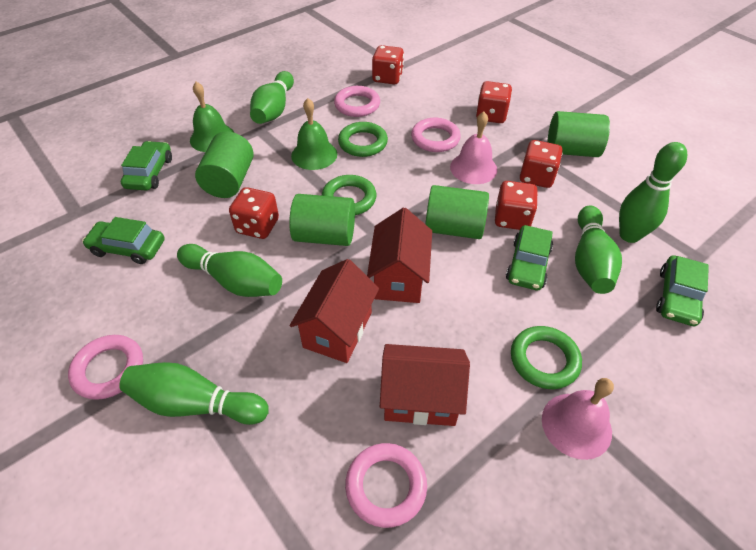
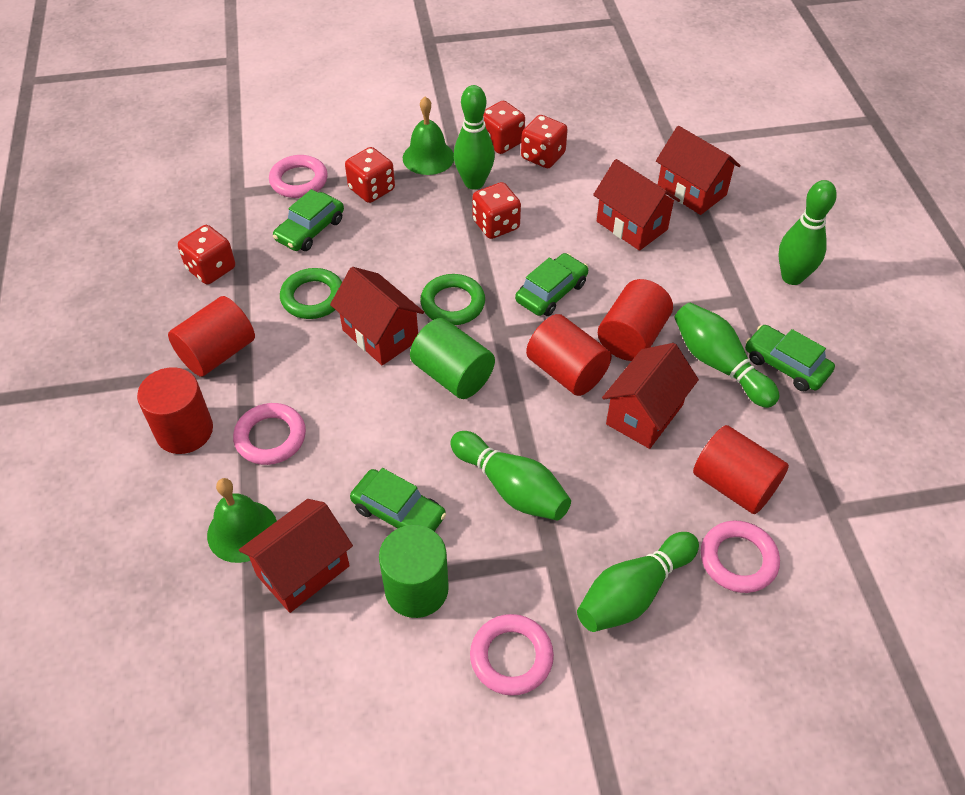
green cylinder: 4 -> 2
green ring: 3 -> 2
pink bell: 2 -> 0
red cylinder: 0 -> 5
red house: 3 -> 5

